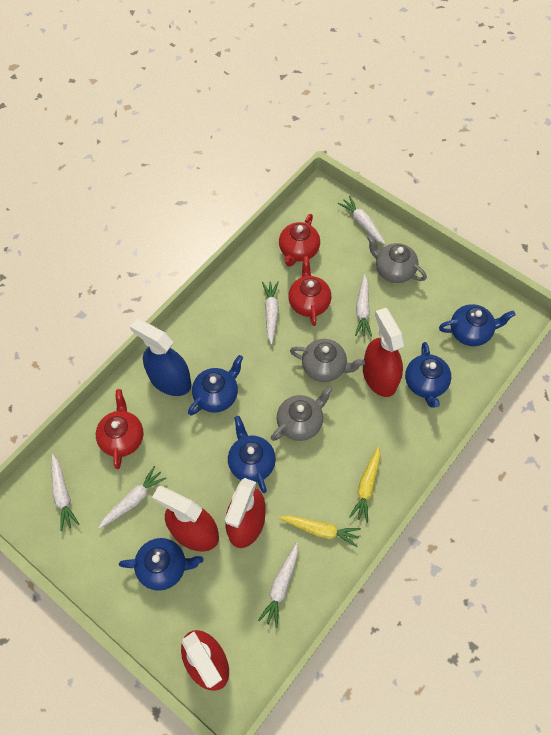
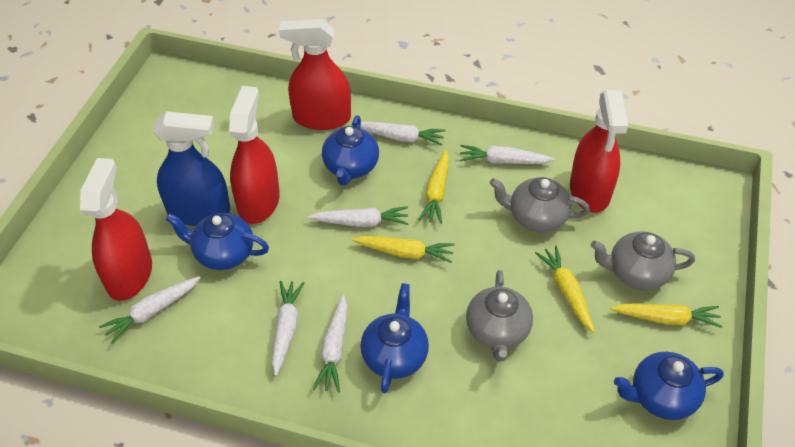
blue teapot: 5 -> 4
red teapot: 3 -> 0
yellow carrot: 2 -> 4

